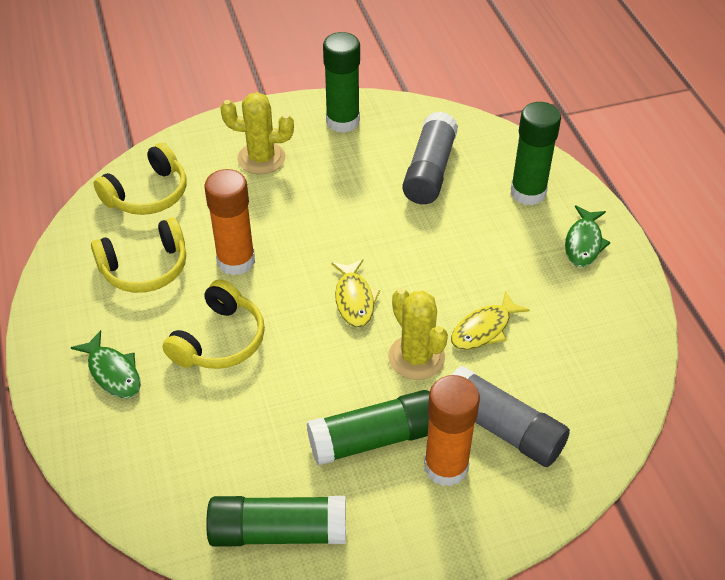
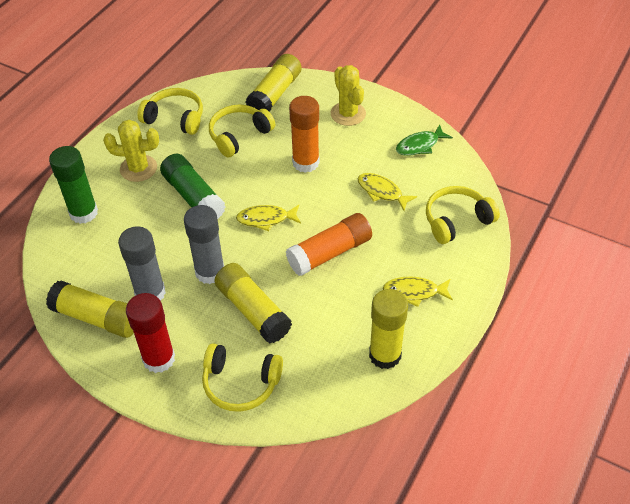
green fish: 2 -> 1
green glue stick: 4 -> 2
red glue stick: 0 -> 1
yellow fish: 2 -> 3
yellow glue stick: 0 -> 4
yellow headphones: 3 -> 4

